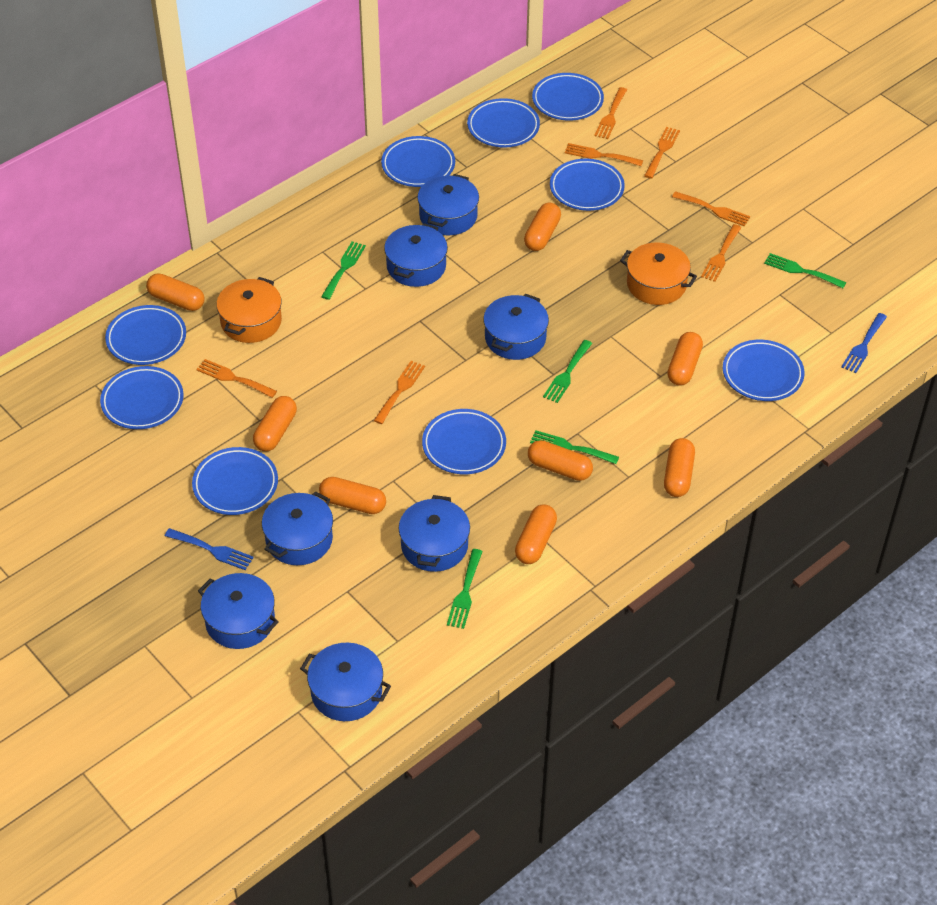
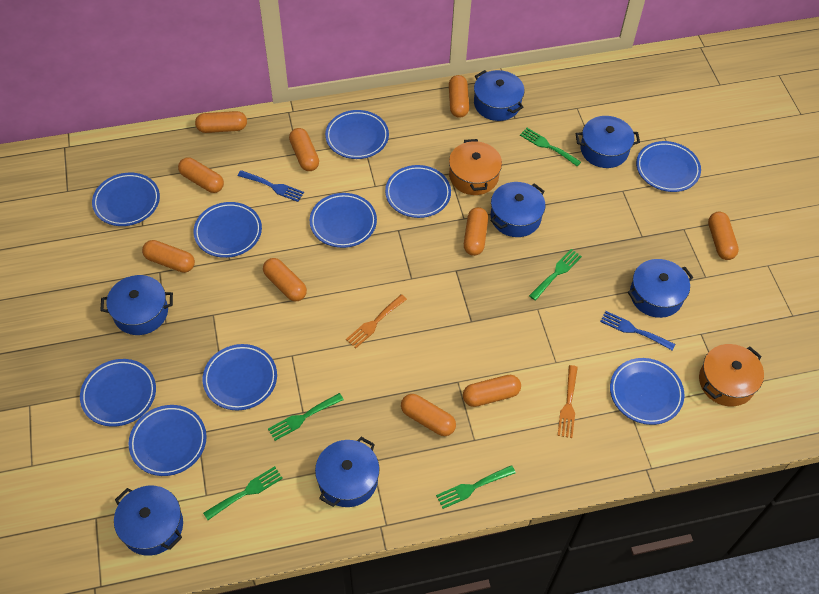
blue plate: 9 -> 10
orange capsule: 8 -> 10
orange fork: 7 -> 2

